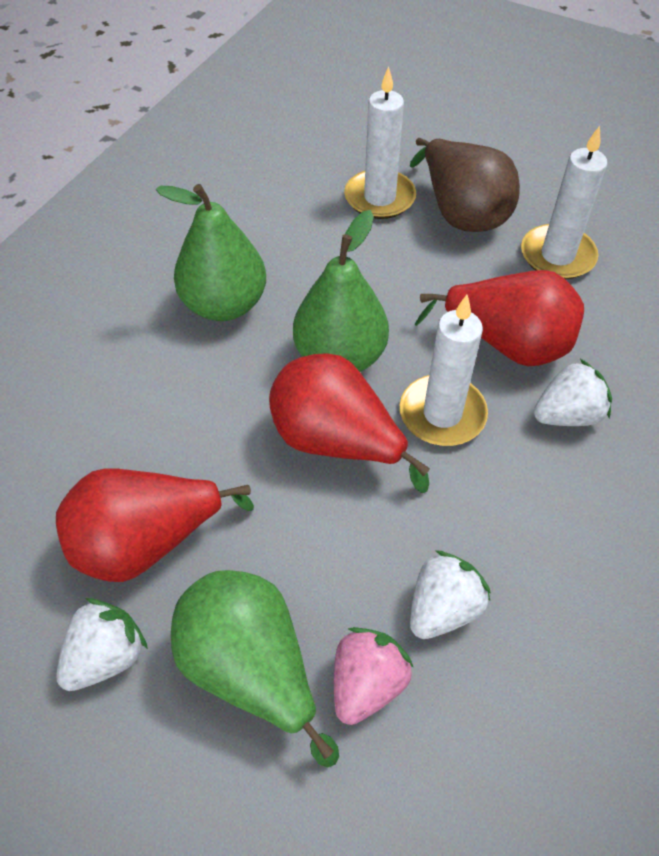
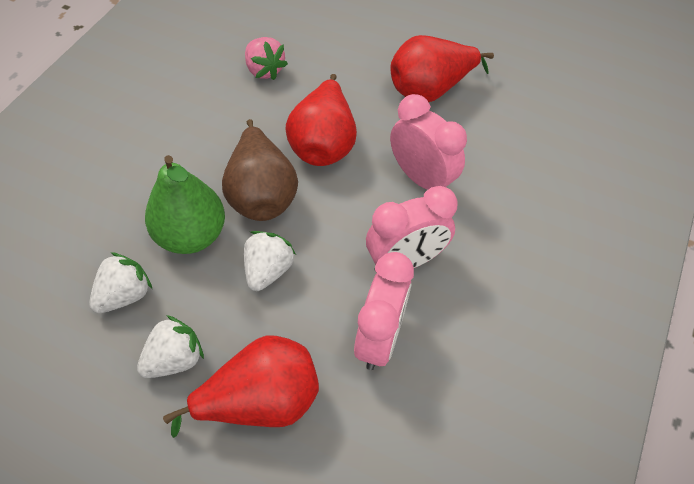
green pear: 3 -> 1
pink clock: 0 -> 3
white candle: 3 -> 0

